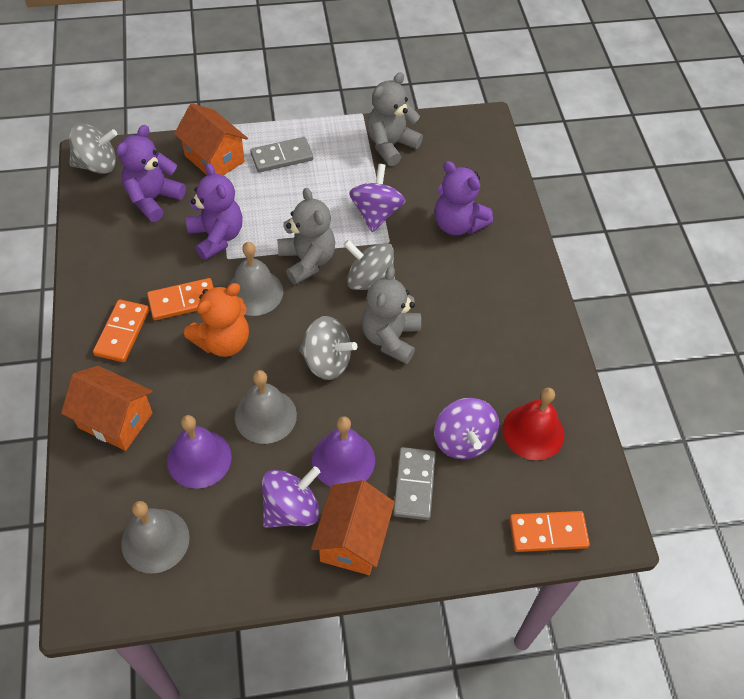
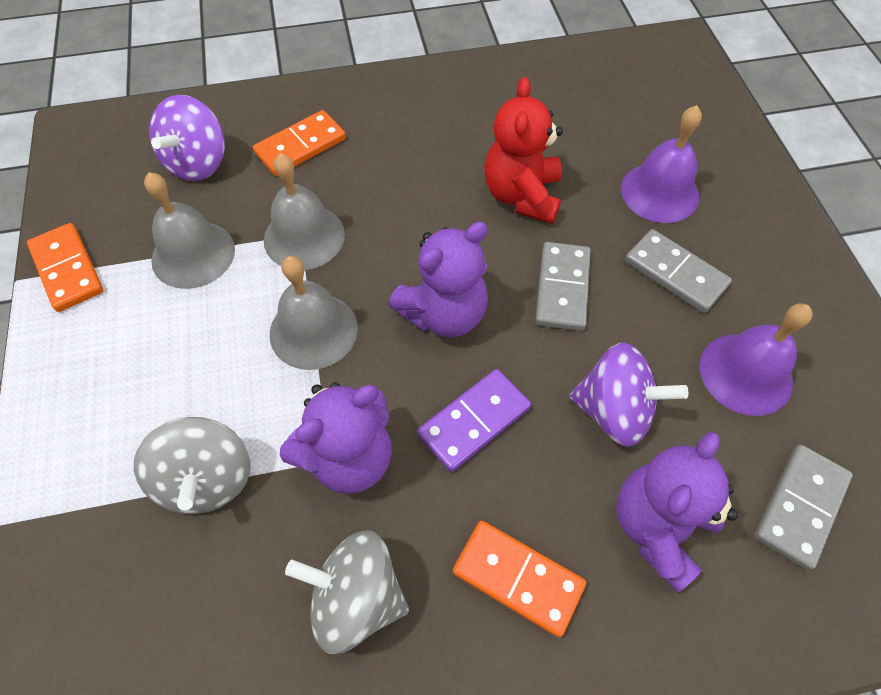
grey domino: 2 -> 3
grey spinning top: 3 -> 2
grey teddy bear: 3 -> 0
orange house: 3 -> 0
orange teddy bear: 1 -> 0
purple domino: 0 -> 1
purple spinning top: 3 -> 2
red bell: 1 -> 0
red teddy bear: 0 -> 1

